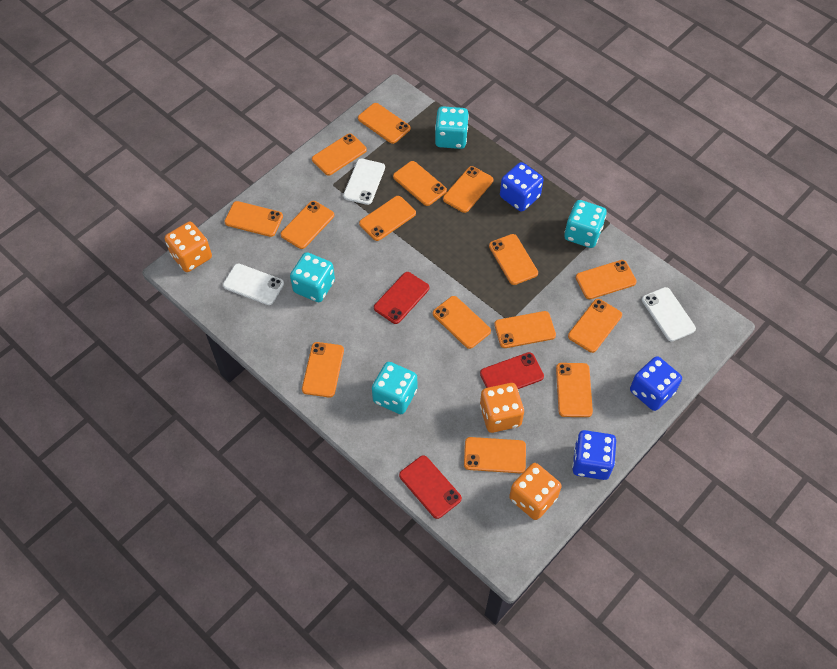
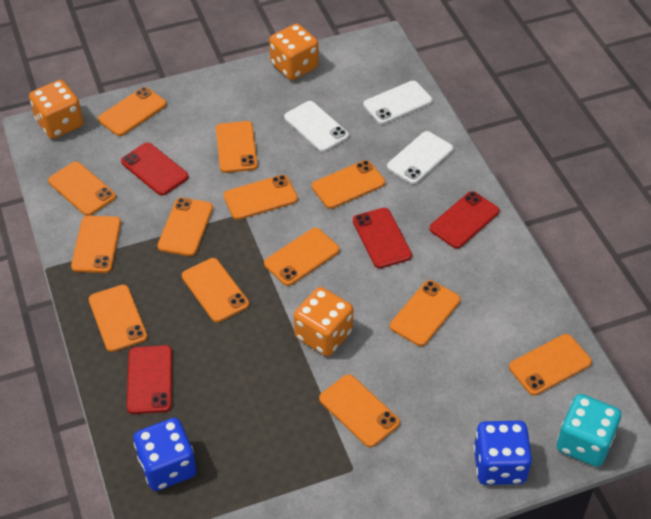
blue dice: 3 -> 2
orange phone: 15 -> 13
red phone: 3 -> 4
turquoise dice: 4 -> 1

